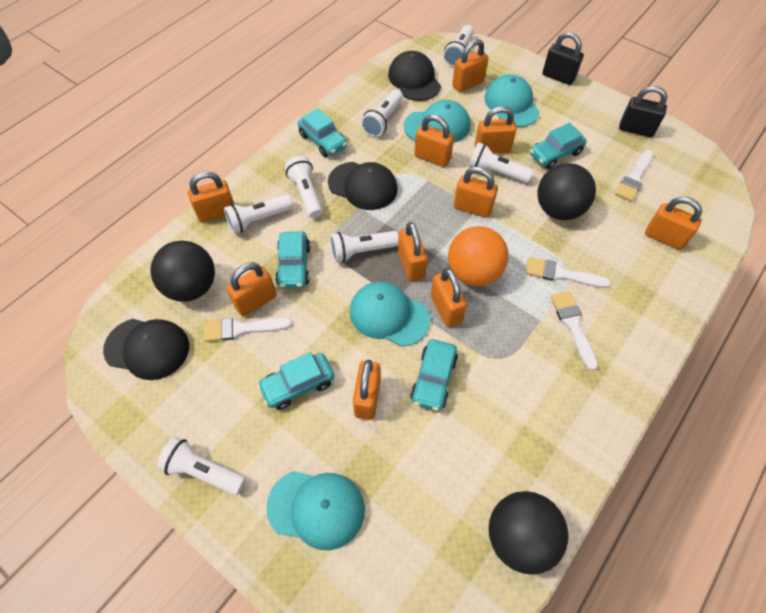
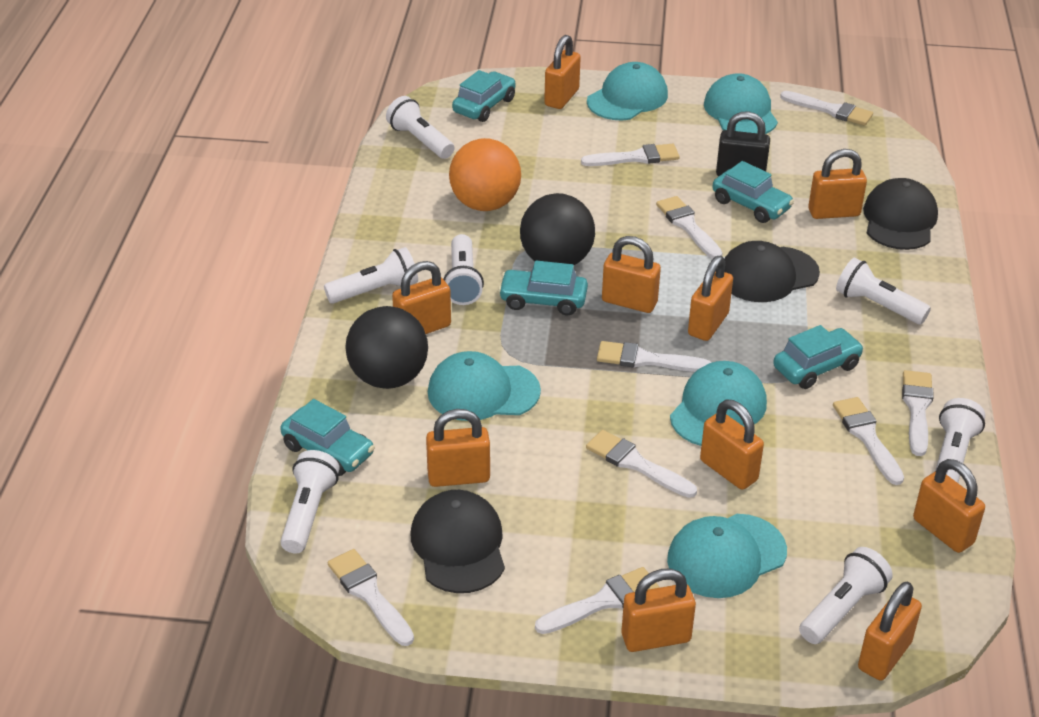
black ball: 3 -> 2
black padlock: 2 -> 1
turquoise cap: 4 -> 5
white brush: 4 -> 9

